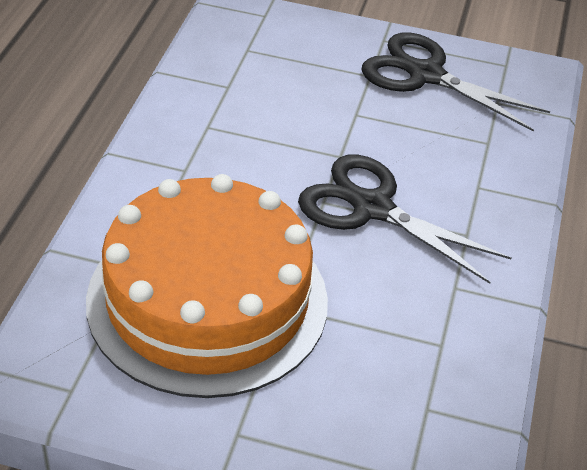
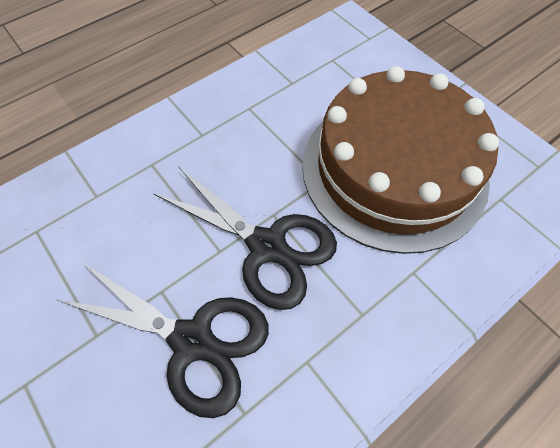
brown cake: 0 -> 1
orange cake: 1 -> 0

